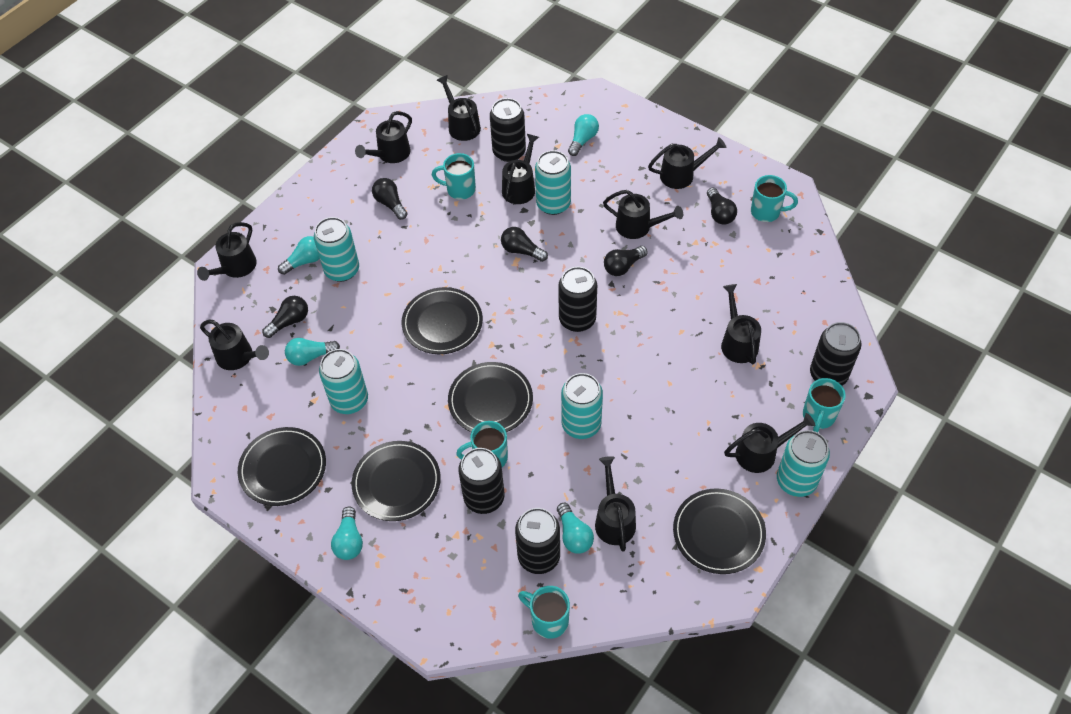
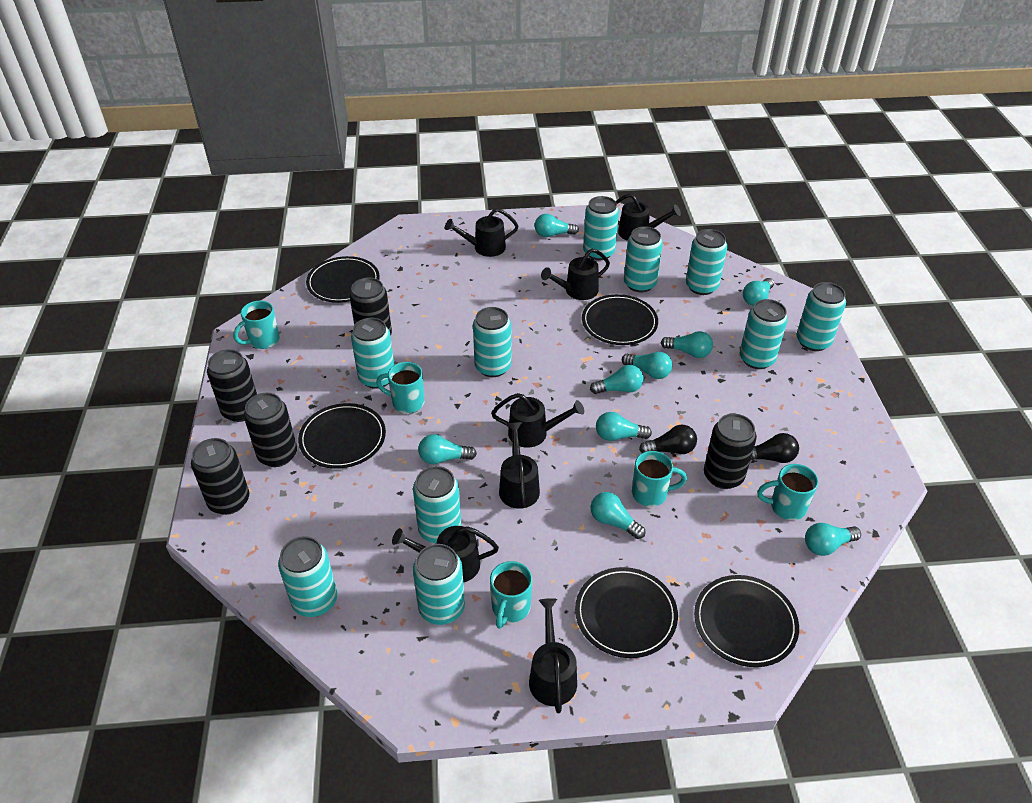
black light bulb: 5 -> 2
black watering can: 10 -> 7
turquoise can: 5 -> 10
turquoise light bulb: 5 -> 9

